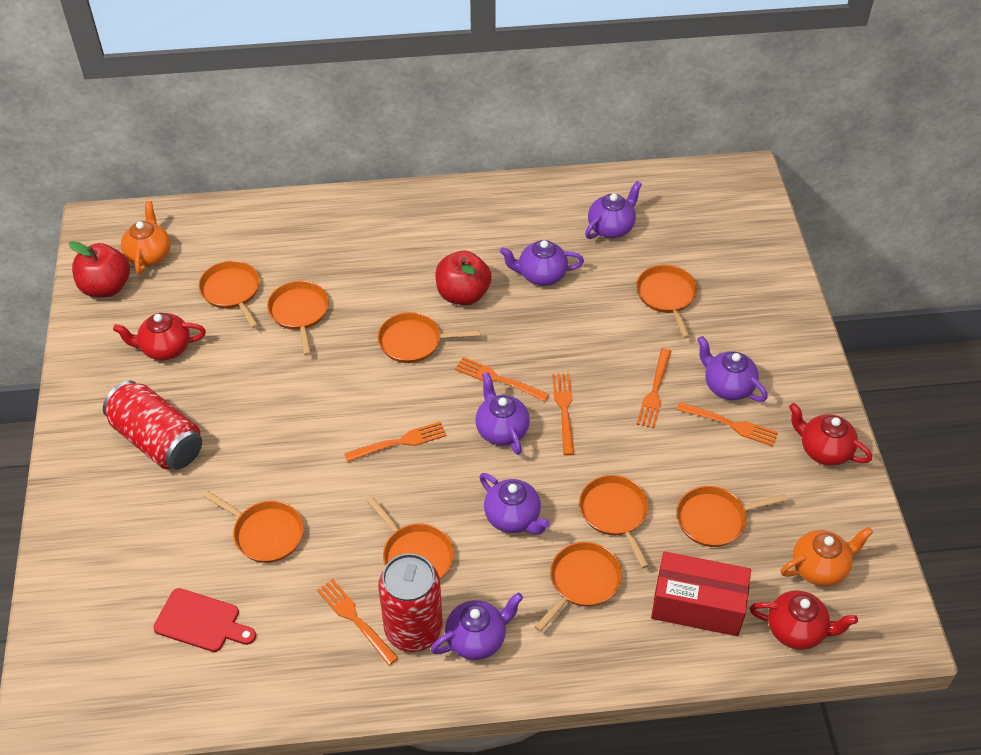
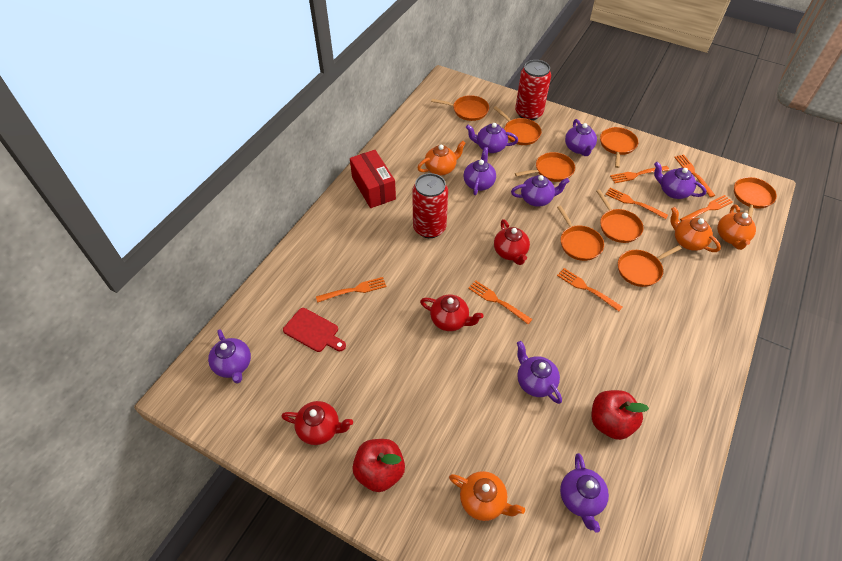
orange fork: 6 -> 7
orange pan: 9 -> 8
orange teapot: 2 -> 4
purple teapot: 6 -> 8

